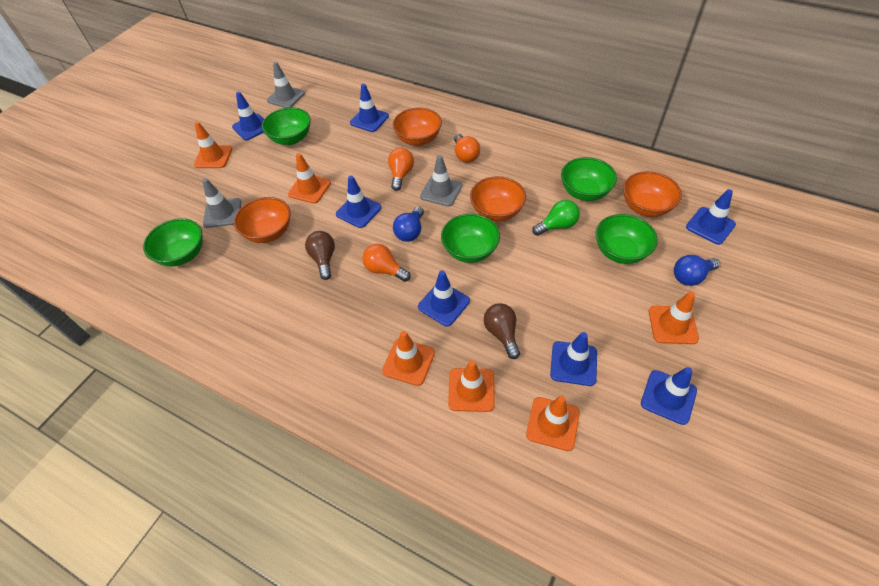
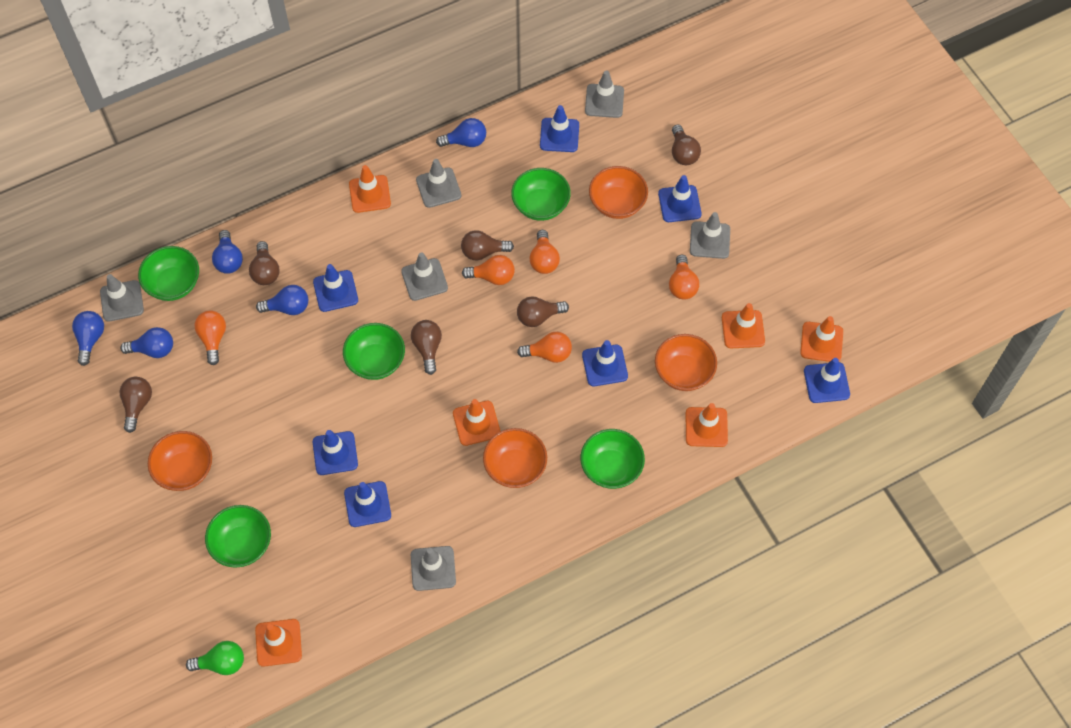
blue light bulb: 2 -> 5
brown light bulb: 2 -> 6
grey traffic cone: 3 -> 6
orange light bulb: 3 -> 5

